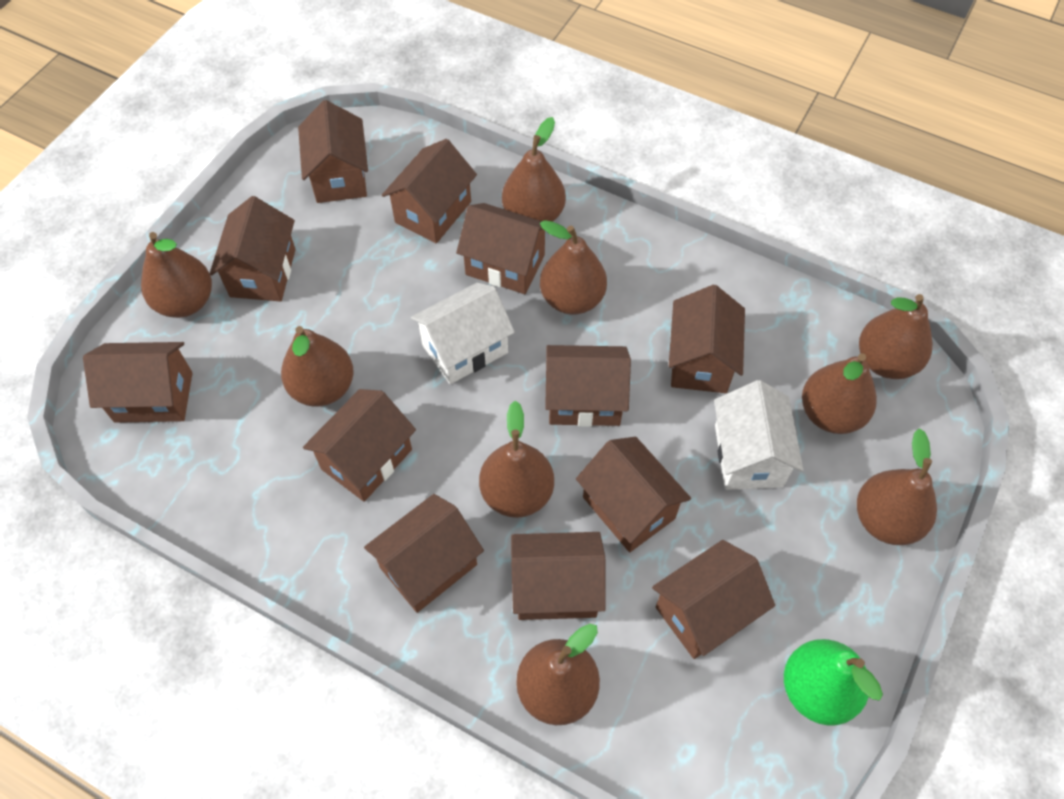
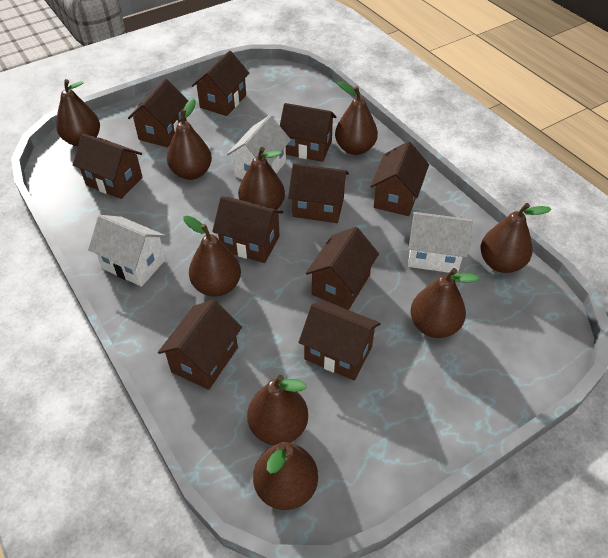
brown house: 12 -> 10
green pear: 1 -> 0
white house: 2 -> 3

